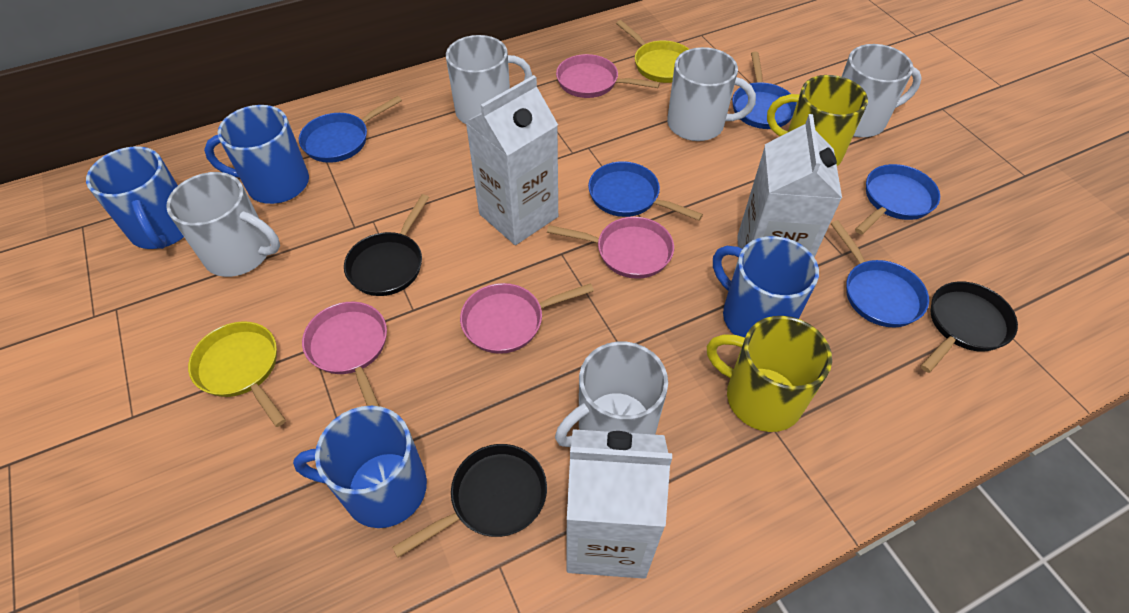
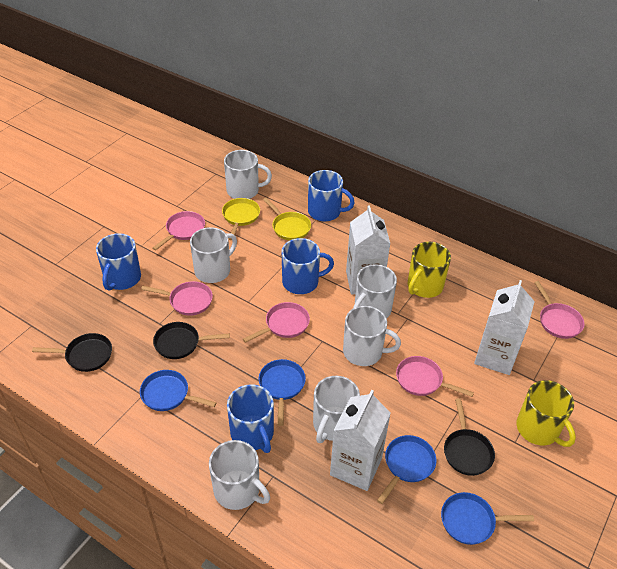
blue pan: 5 -> 4
pink pan: 4 -> 5
white mug: 5 -> 6

